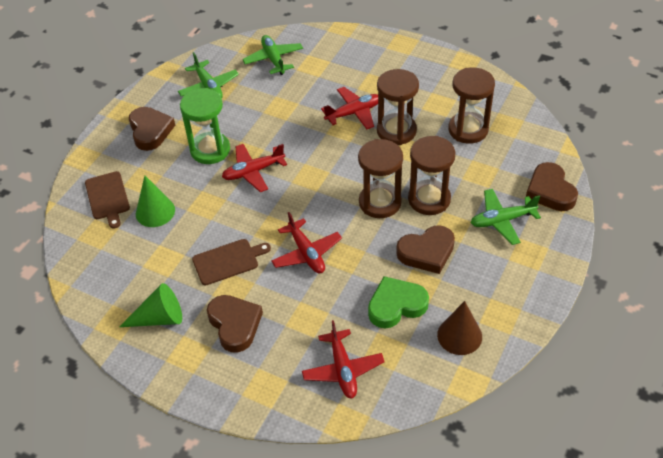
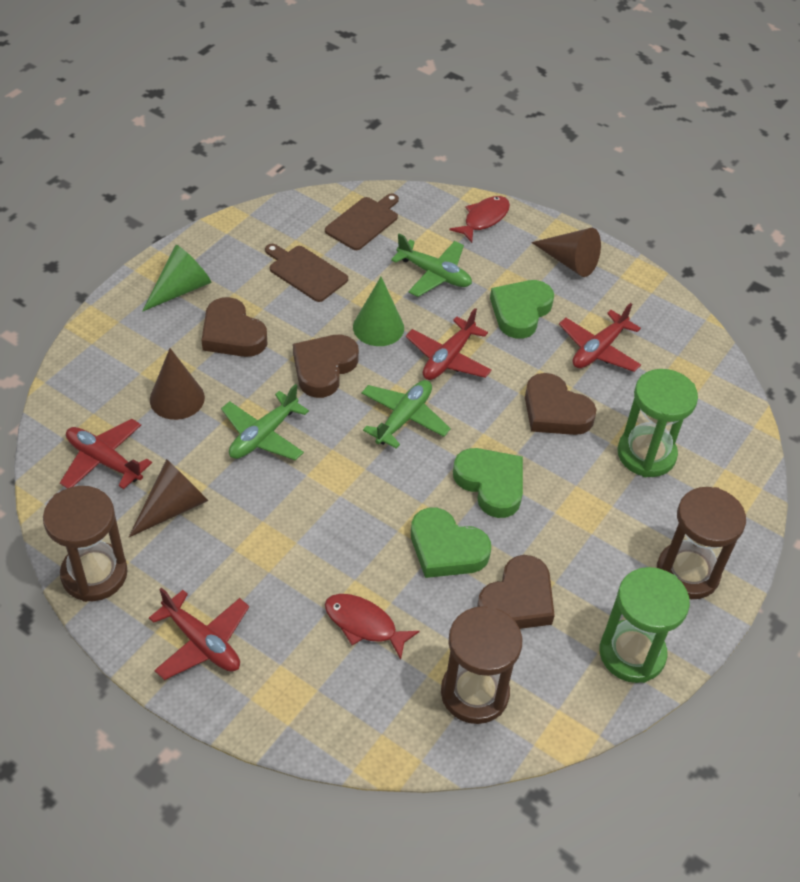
brown cone: 1 -> 3
brown hourglass: 4 -> 3
green heart: 1 -> 3
green hourglass: 1 -> 2
red fish: 0 -> 2

